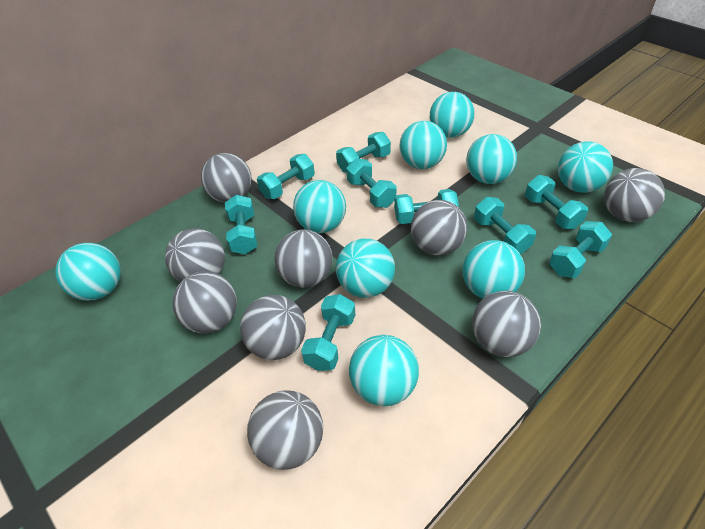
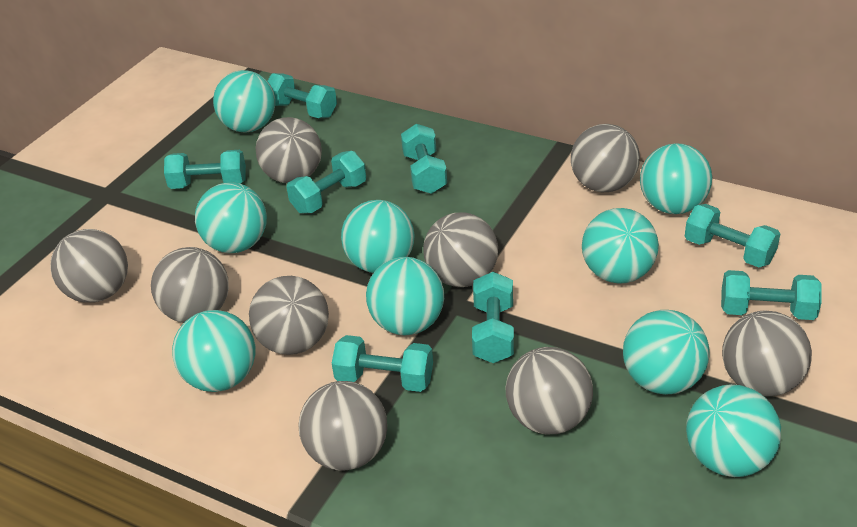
turquoise dumbbell: 9 -> 8

